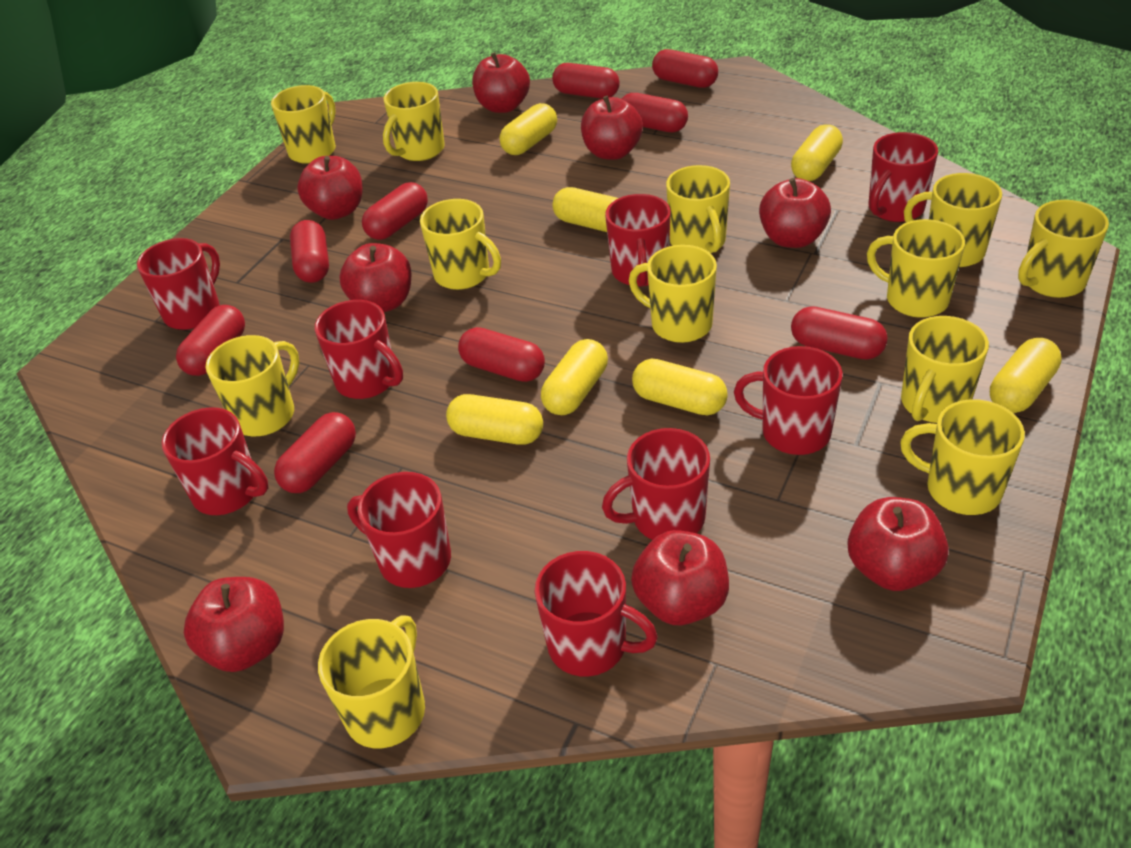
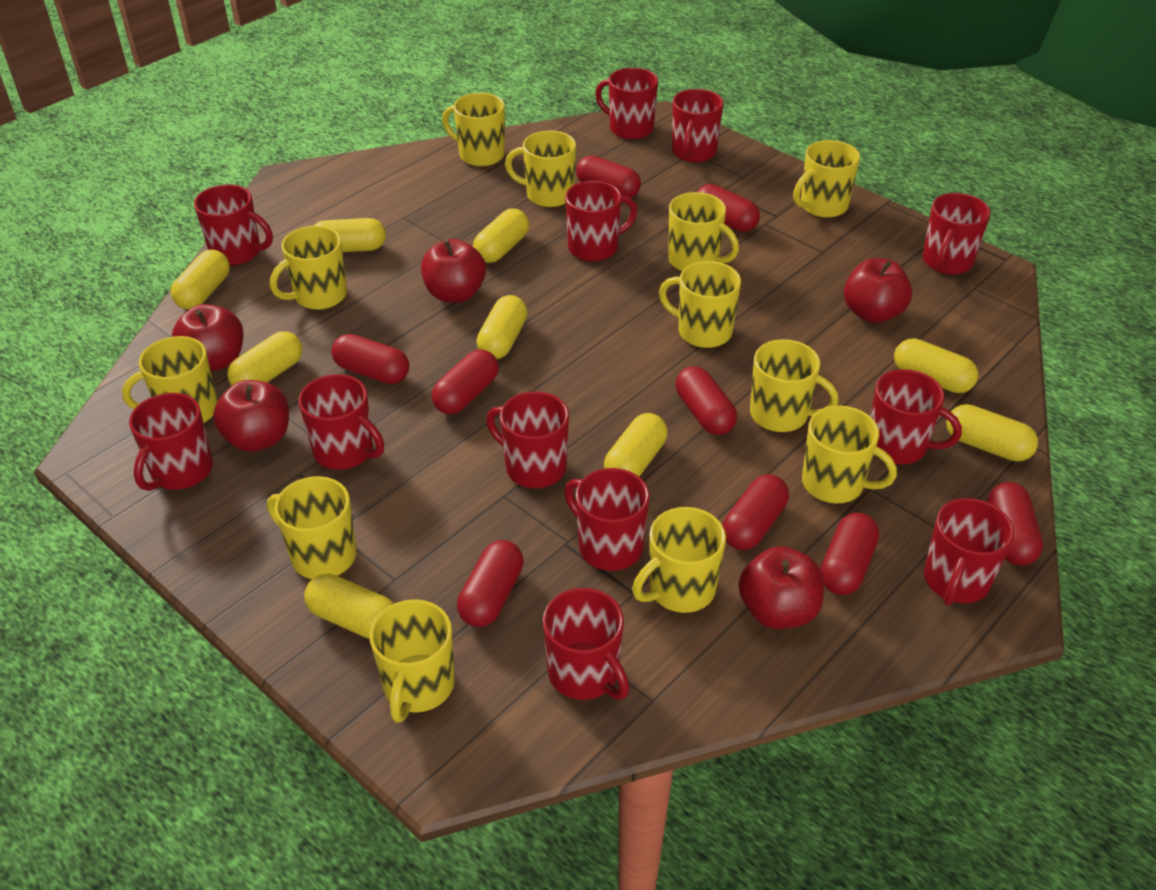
red apple: 8 -> 5
red mug: 9 -> 12
yellow capsule: 7 -> 9

